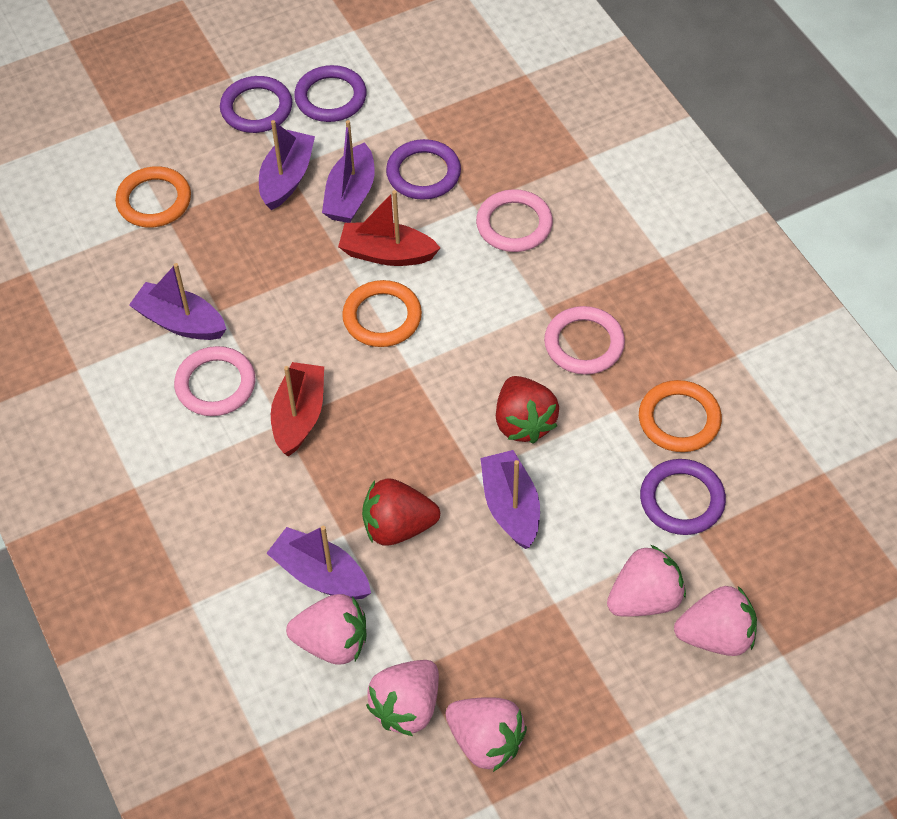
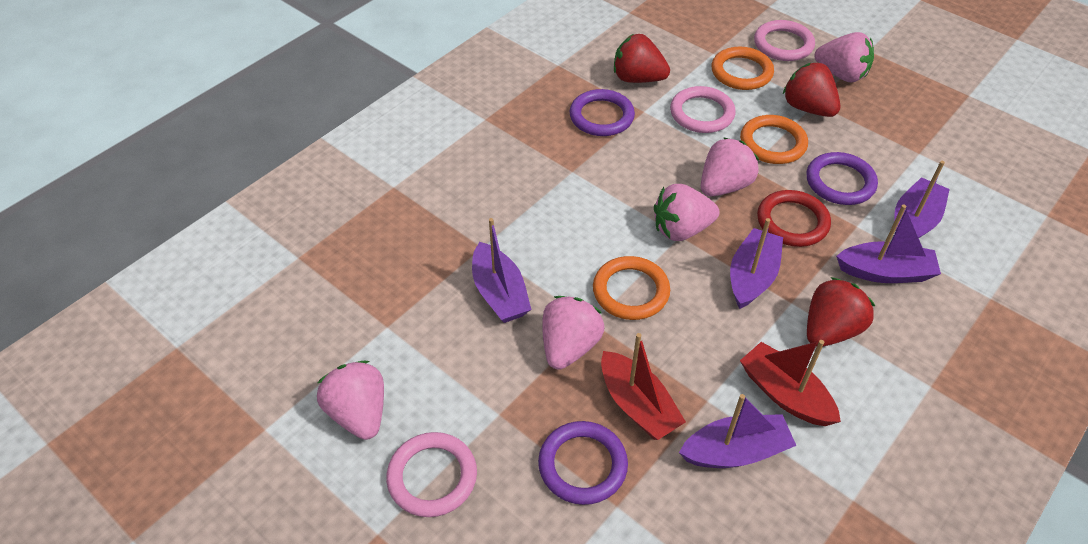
purple ring: 4 -> 3
red ring: 0 -> 1
red strawberry: 2 -> 3

